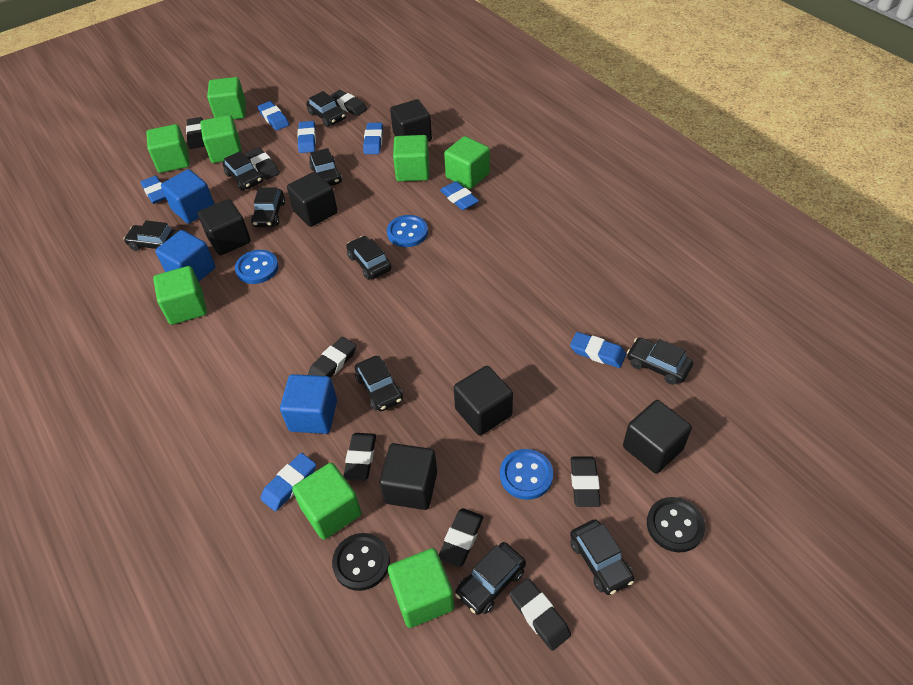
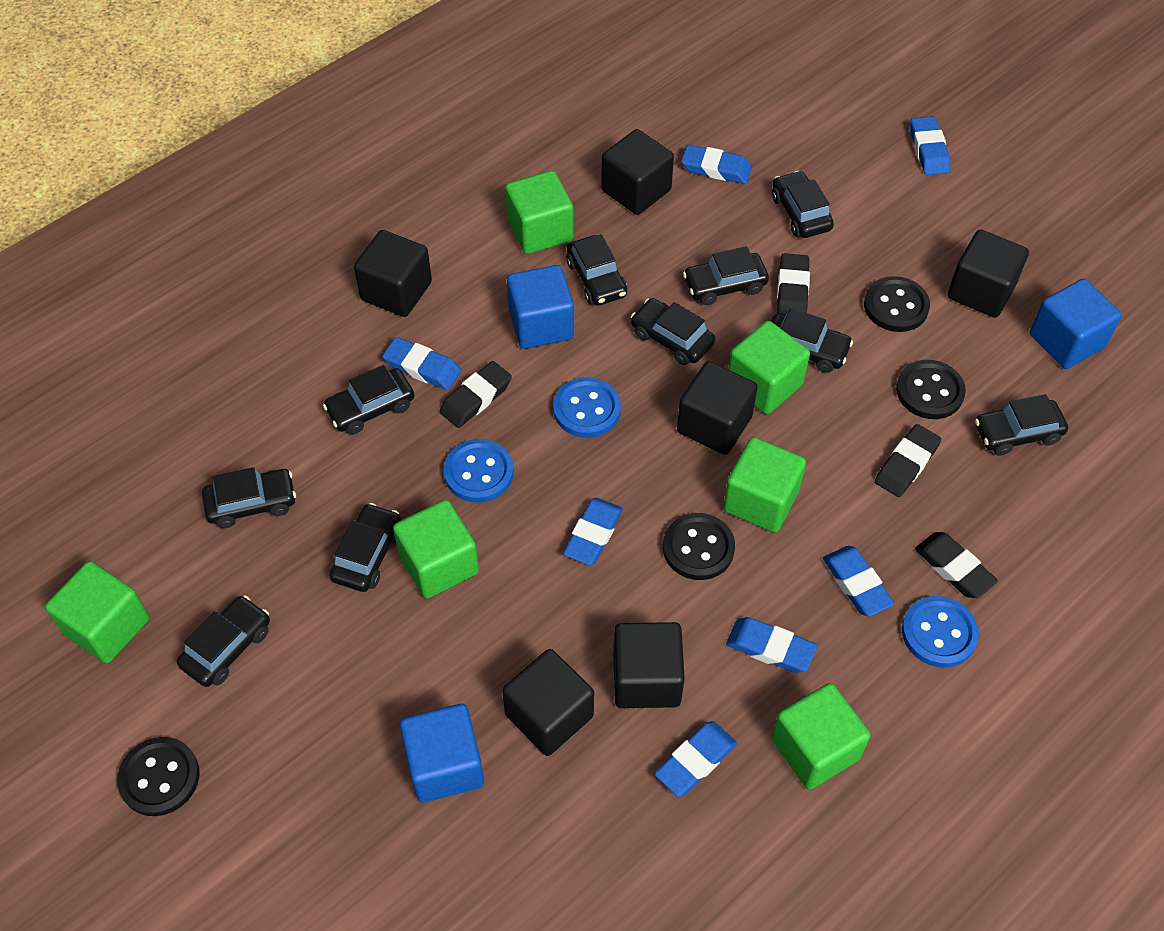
black button: 2 -> 4
black eraser: 8 -> 4
green cube: 8 -> 6

